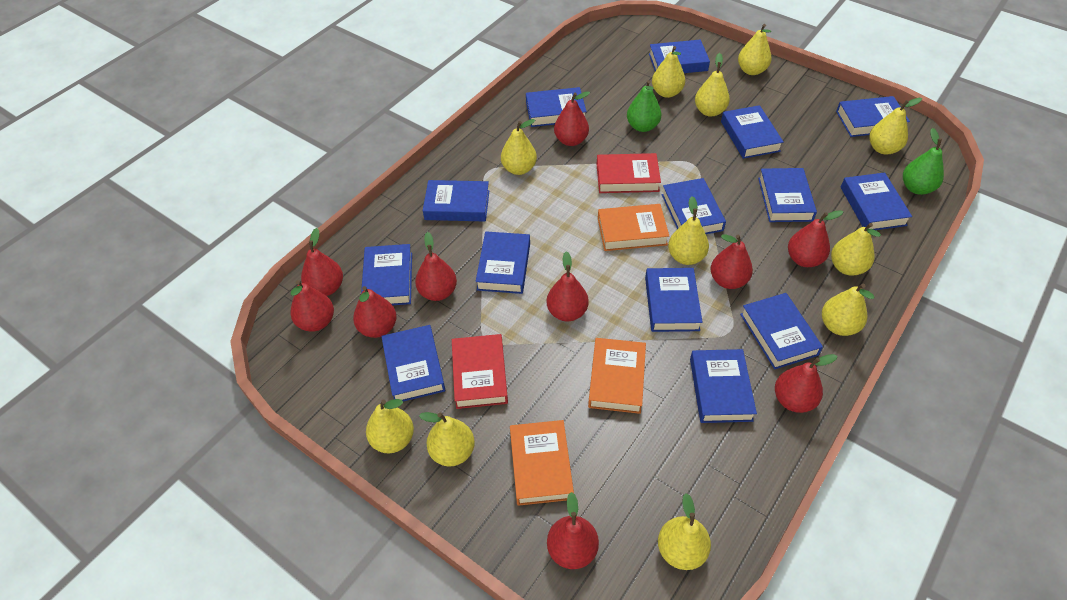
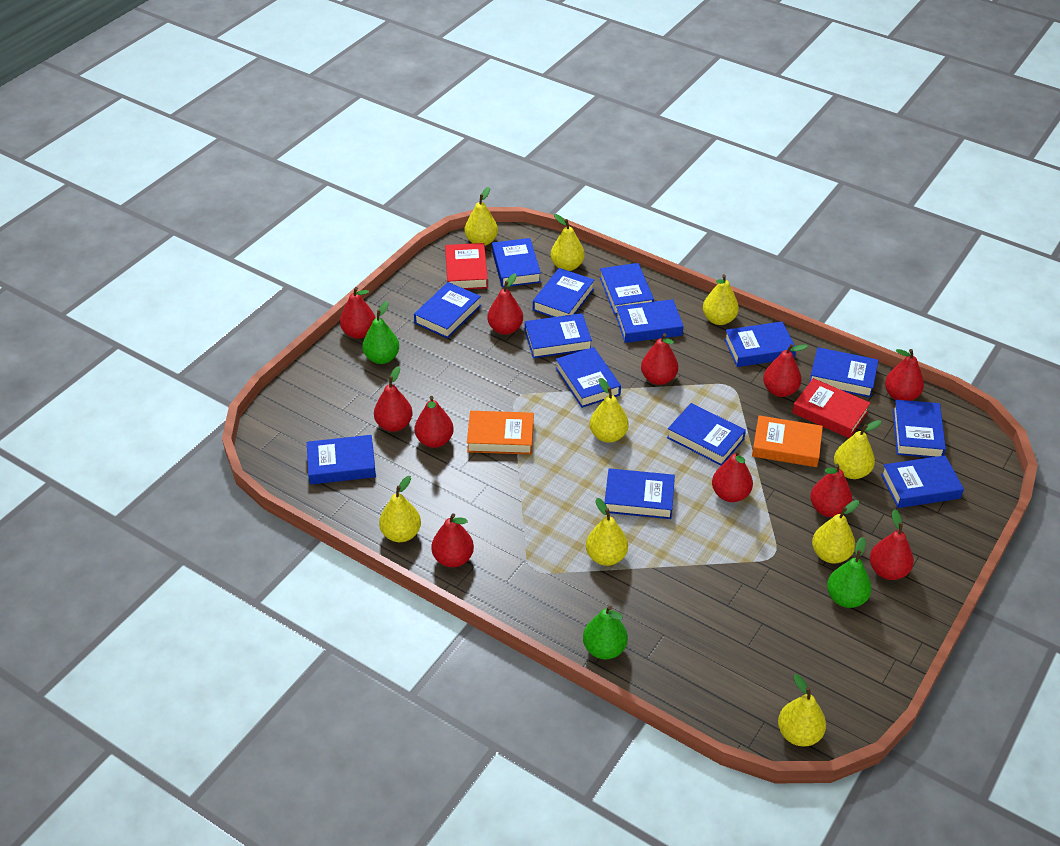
green pear: 2 -> 3
orange book: 3 -> 2
red pear: 10 -> 11
yellow pear: 11 -> 9

